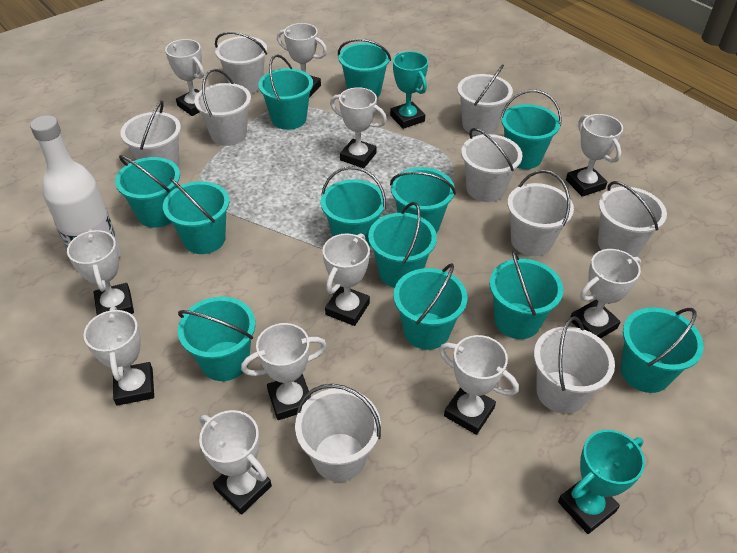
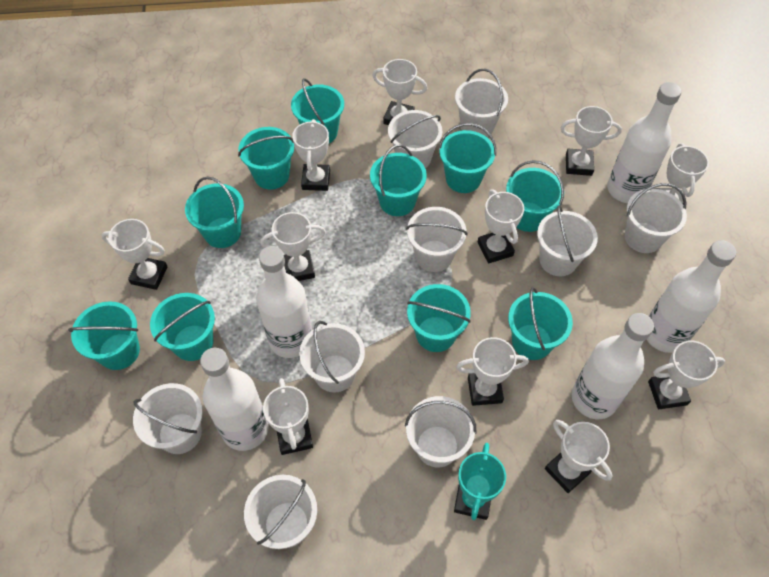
turquoise bucket: 12 -> 10
turquoise trophy: 2 -> 1
white bottle: 1 -> 5

